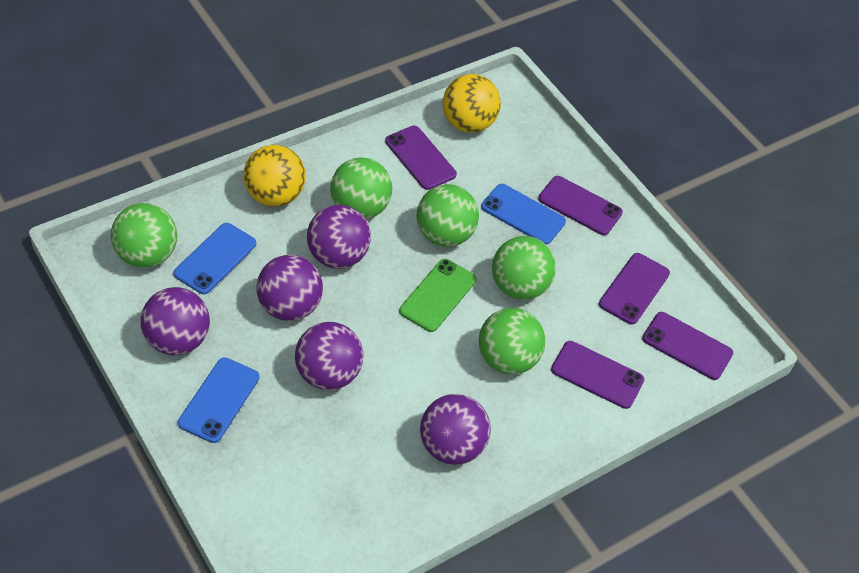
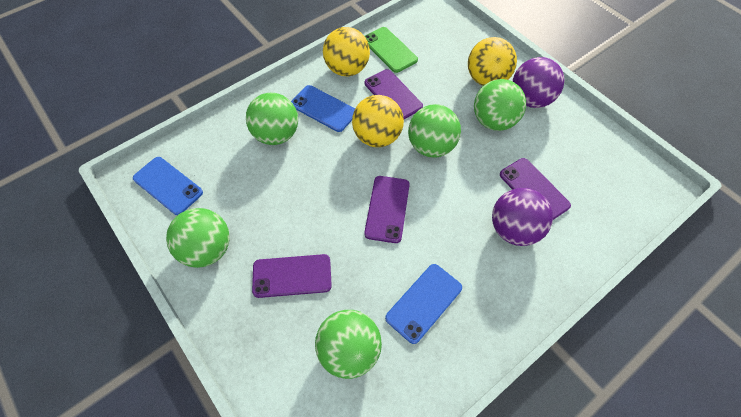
purple ball: 5 -> 2
purple phone: 5 -> 4
yellow ball: 2 -> 3

